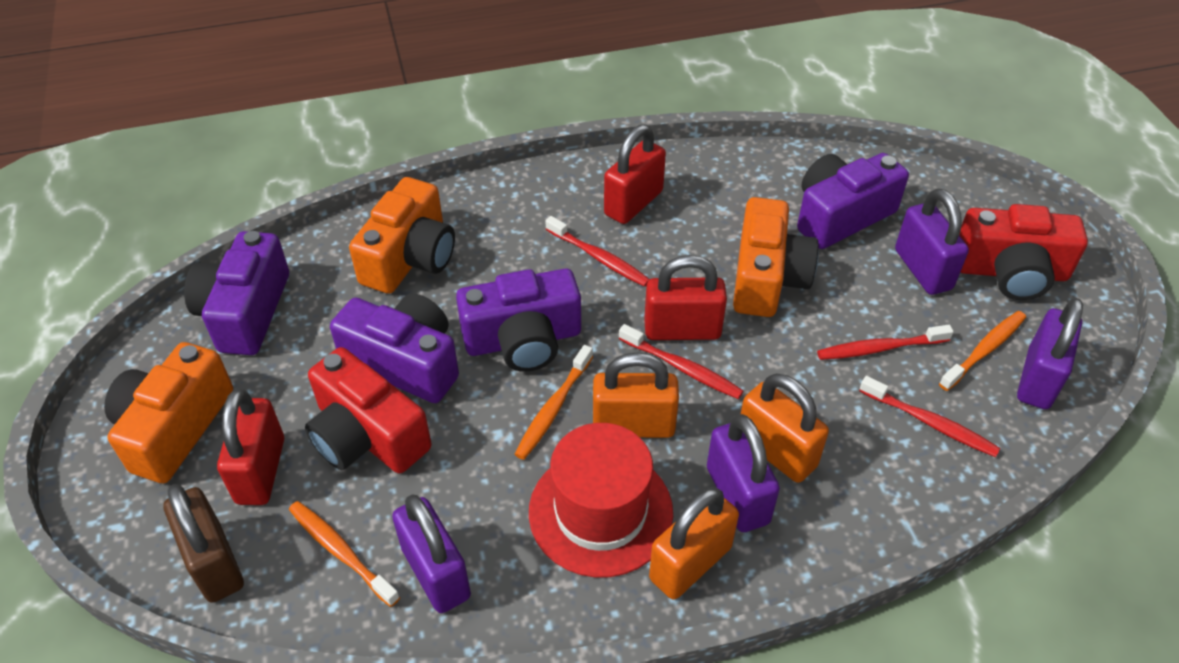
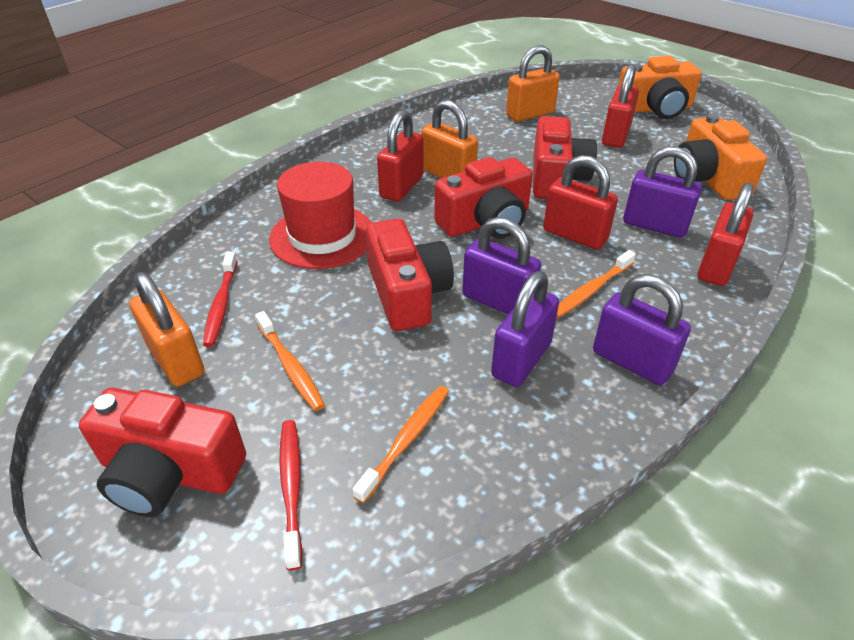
brown padlock: 1 -> 0
orange camera: 3 -> 2
purple camera: 4 -> 0
red camera: 2 -> 4
red padlock: 3 -> 4
red toothbrush: 4 -> 2

